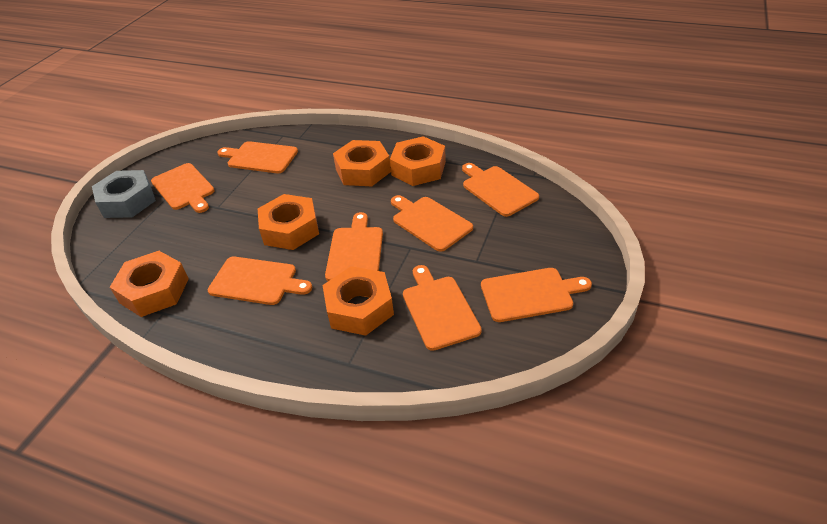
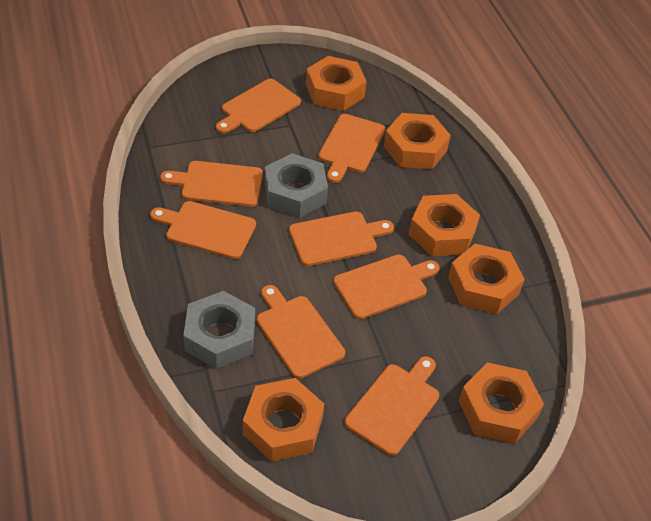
grey nut: 1 -> 2
orange nut: 5 -> 6

